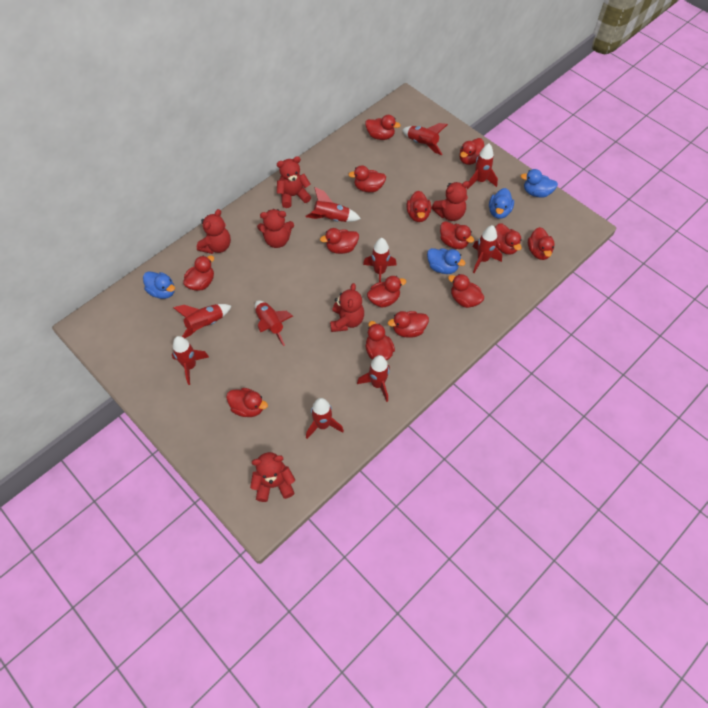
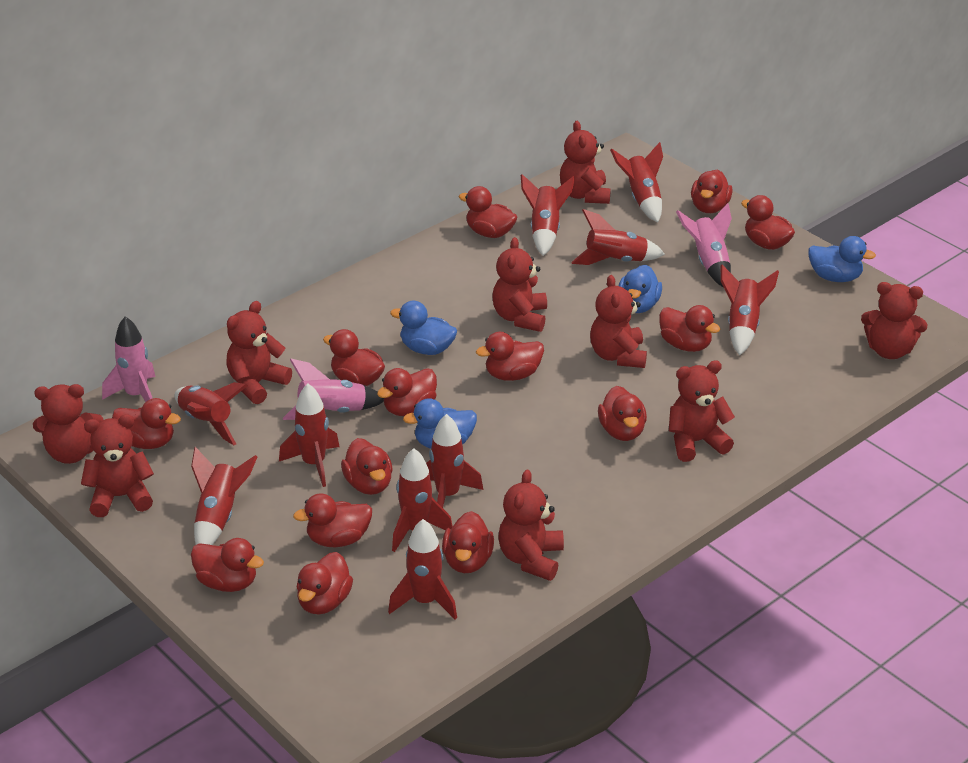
pink rocket: 0 -> 3
red teddy bear: 6 -> 9

